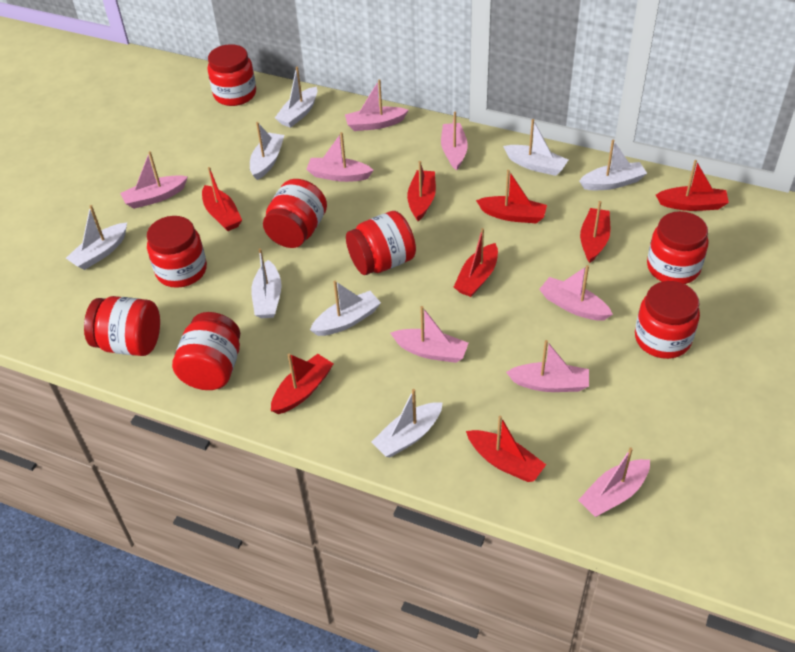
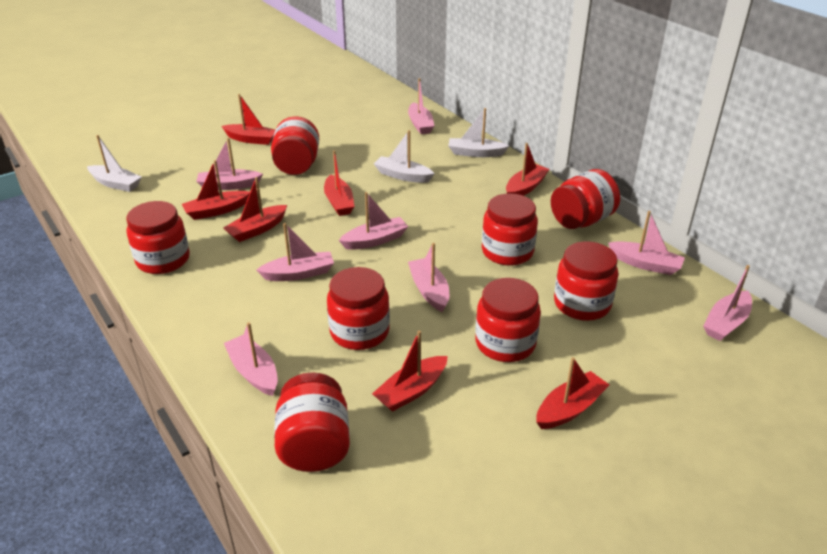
red boat: 8 -> 7
white boat: 8 -> 3

